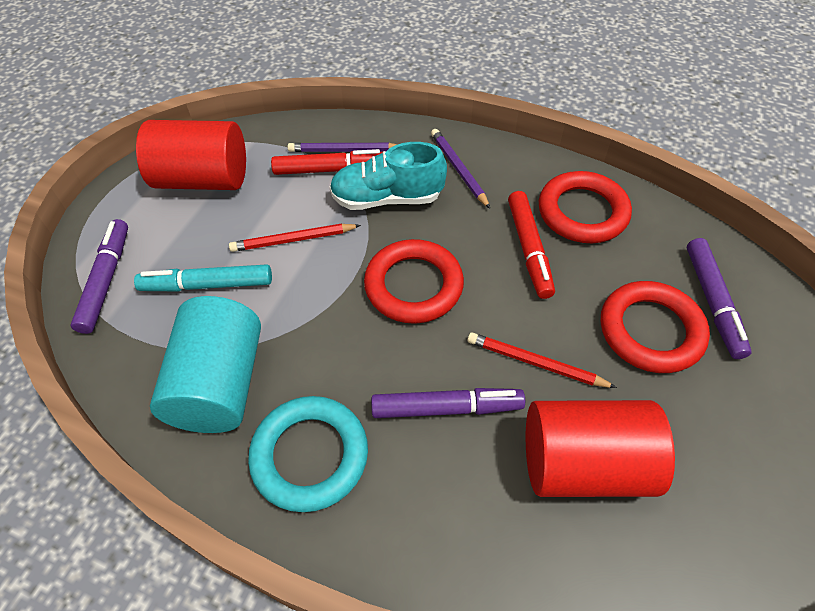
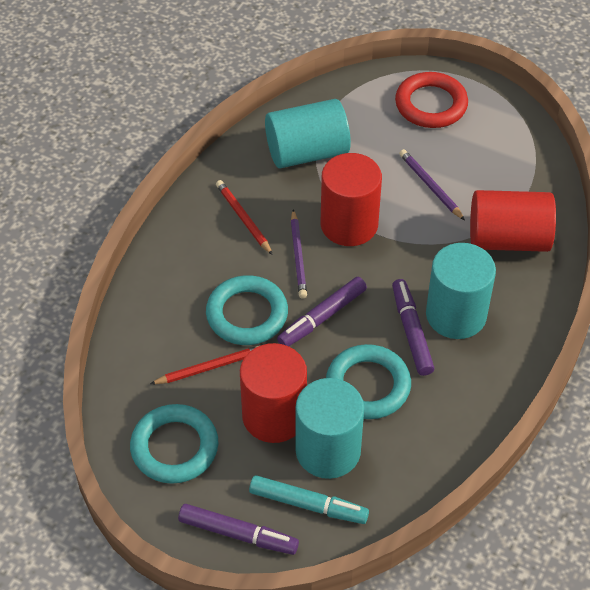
red cylinder: 2 -> 3
red marker: 2 -> 0
red ring: 3 -> 1
turquoise cylinder: 1 -> 3
turquoise ring: 1 -> 3
turquoise shoe: 1 -> 0

